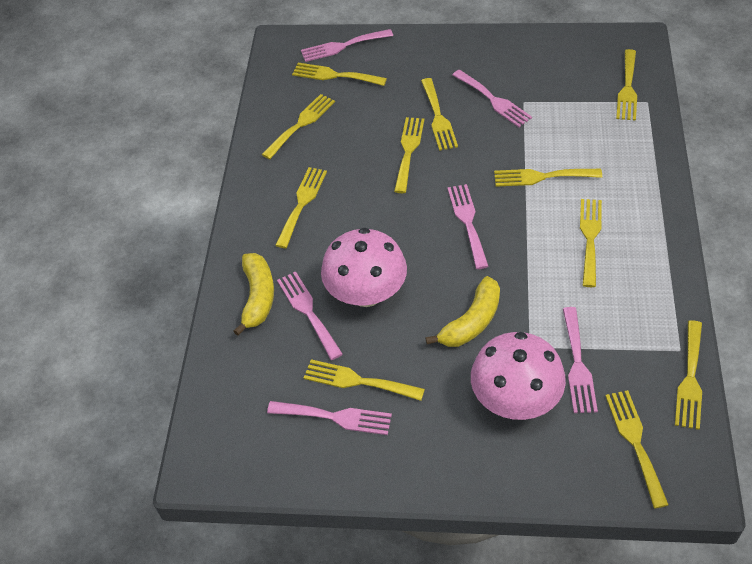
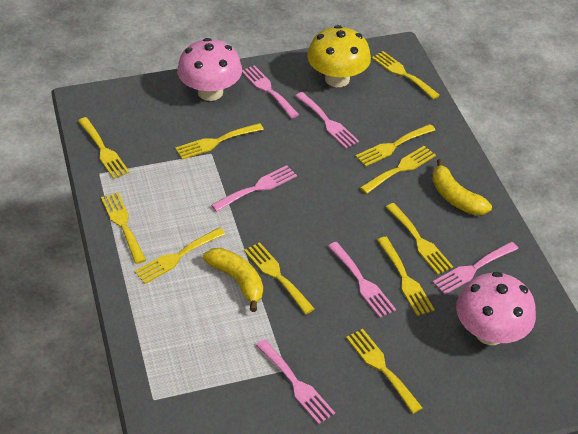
yellow mushroom: 0 -> 1

